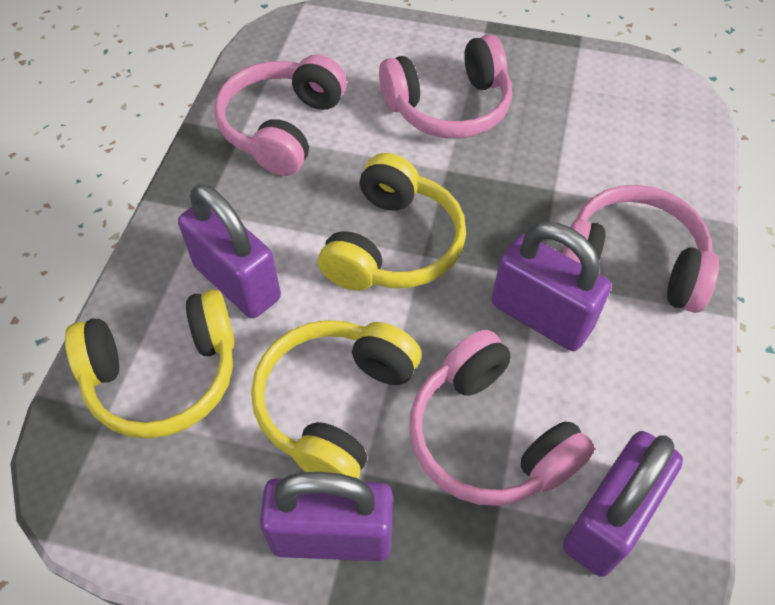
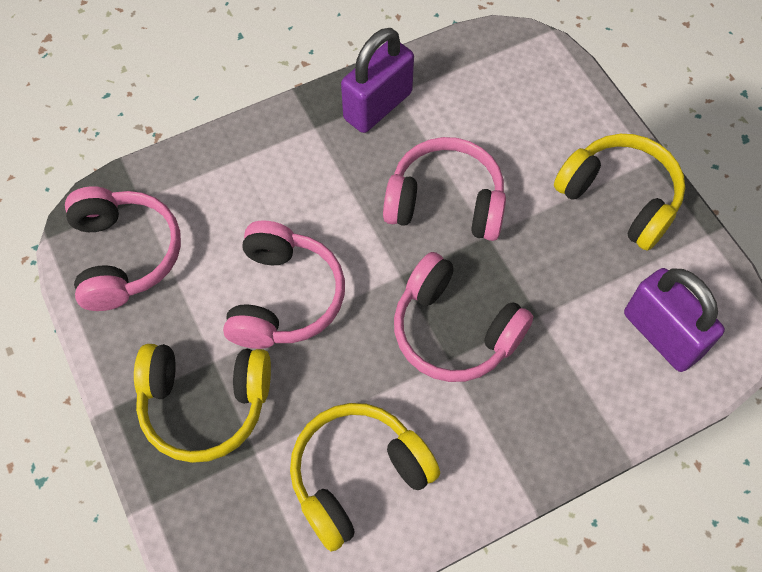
purple padlock: 4 -> 2

